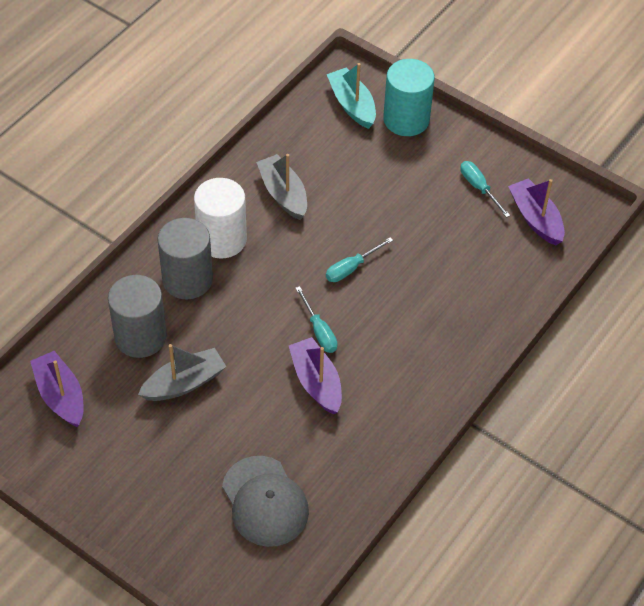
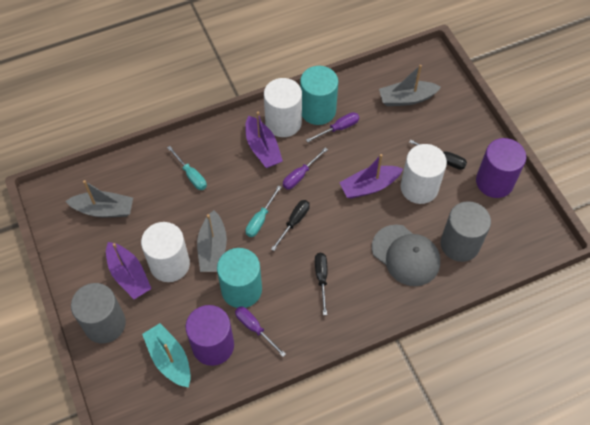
black screwdriver: 0 -> 3
grey boat: 2 -> 3
purple cylinder: 0 -> 2
purple screwdriver: 0 -> 3
turquoise cylinder: 1 -> 2
turquoise screwdriver: 3 -> 2
white cylinder: 1 -> 3

